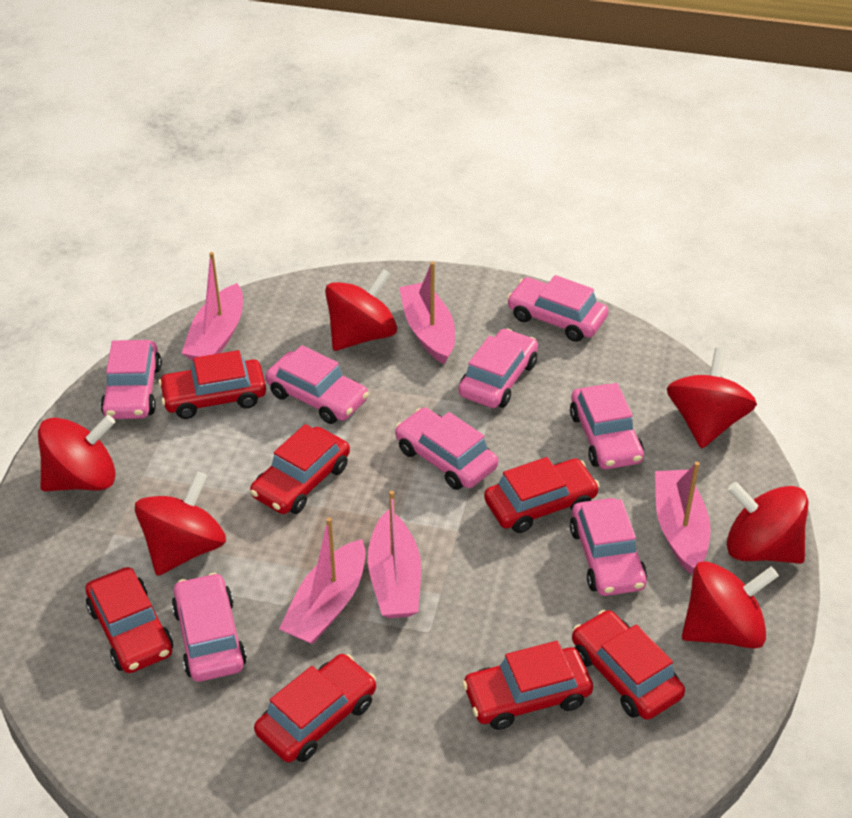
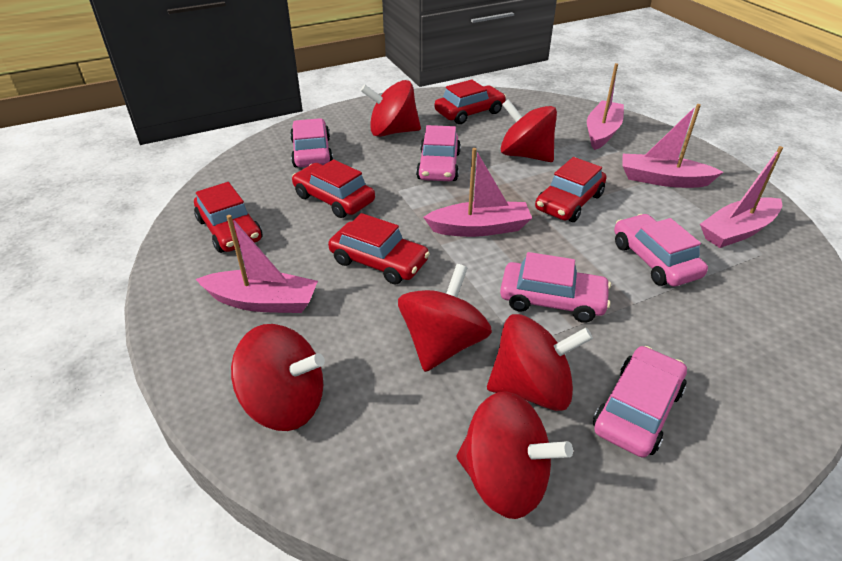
pink car: 8 -> 5
red car: 7 -> 5

